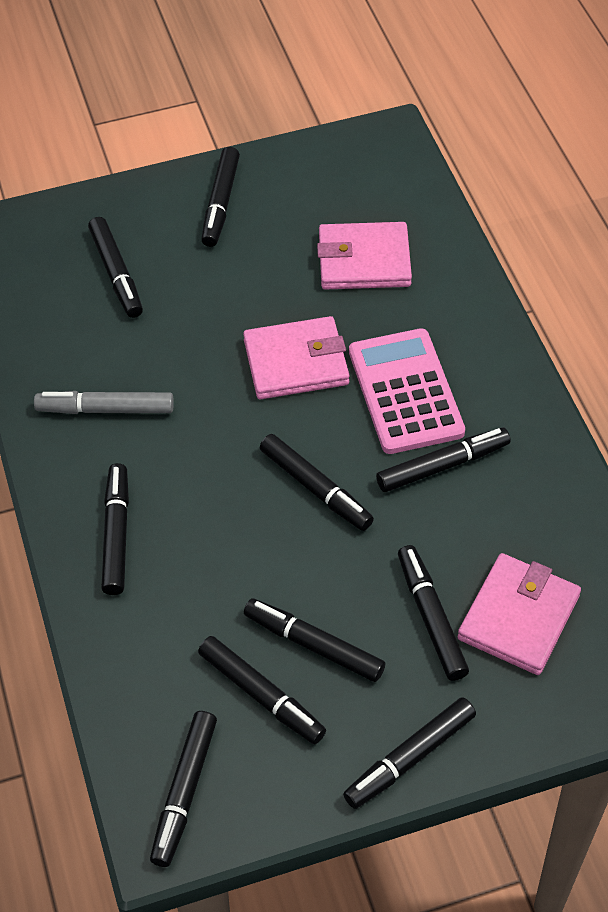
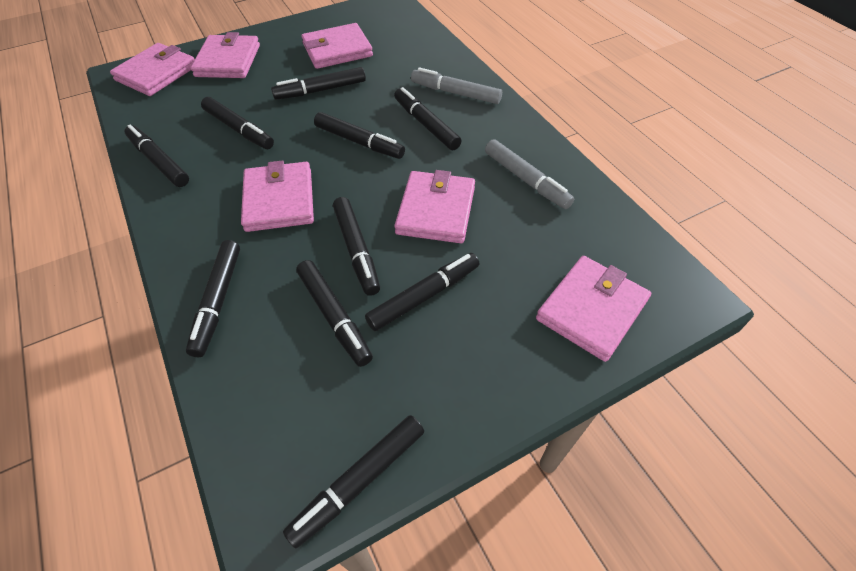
grey marker: 1 -> 2
pink calculator: 1 -> 0
pink wallet: 3 -> 6

